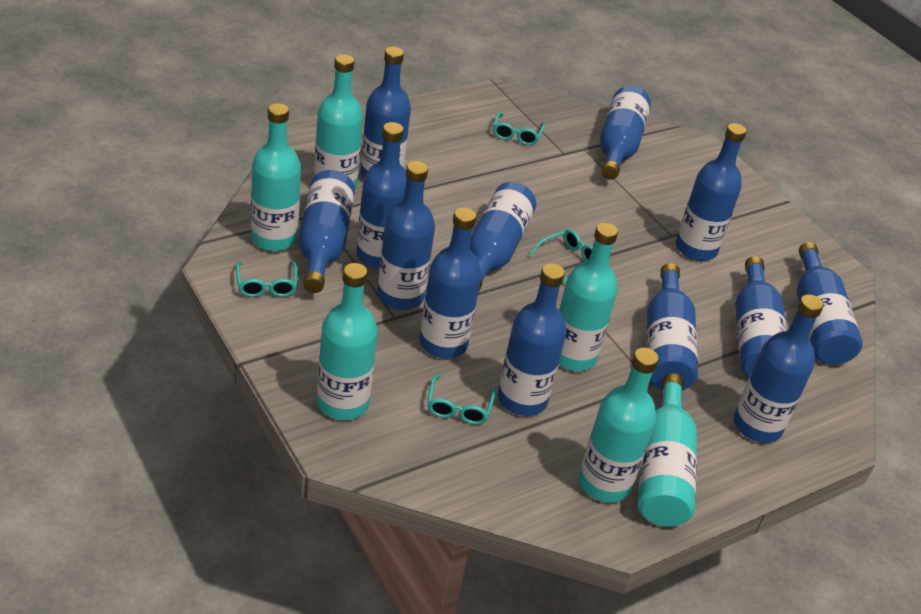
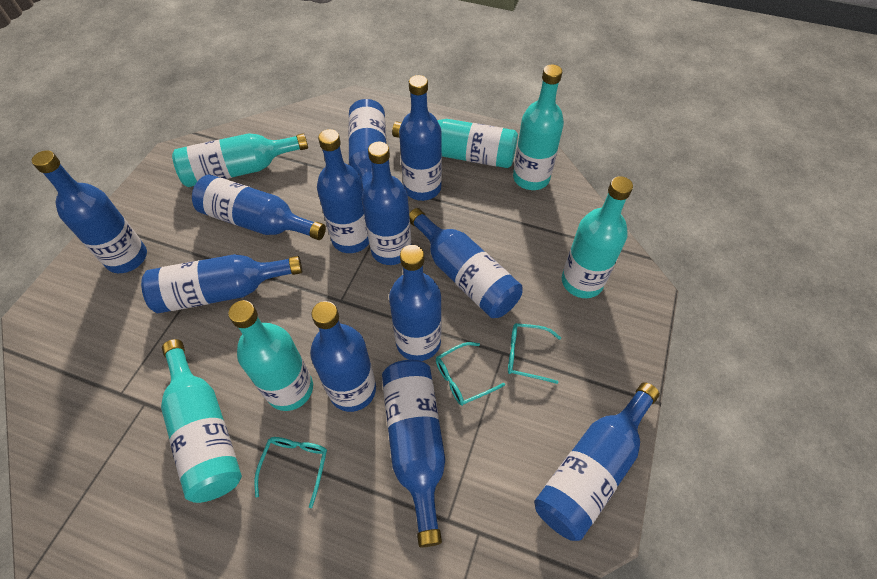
blue bottle: 13 -> 12
turquoise glasses: 4 -> 3

